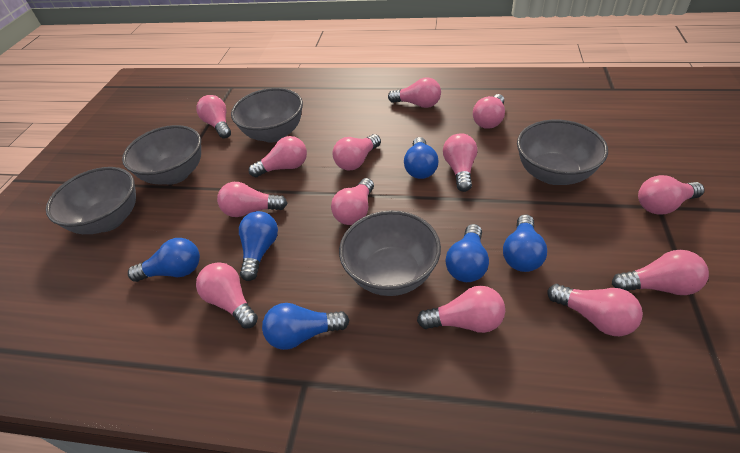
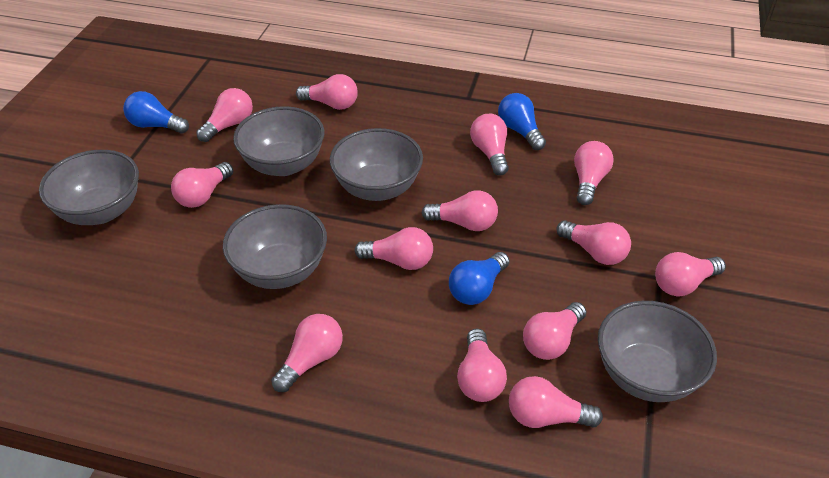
blue light bulb: 6 -> 3

